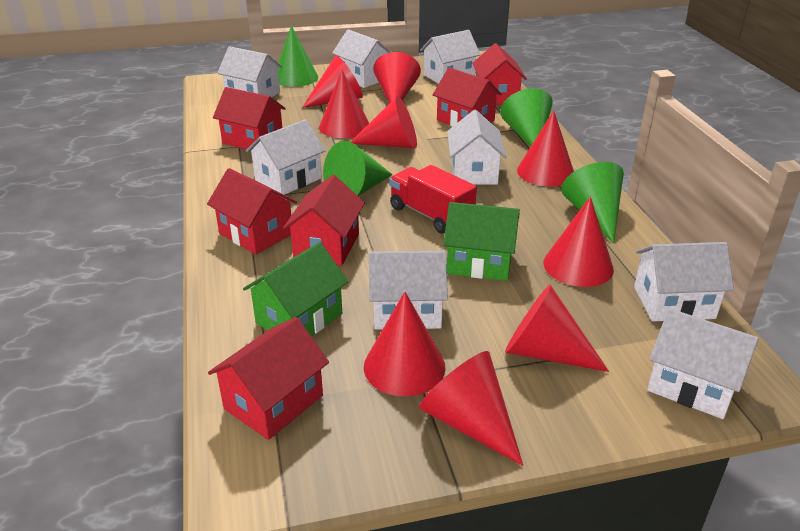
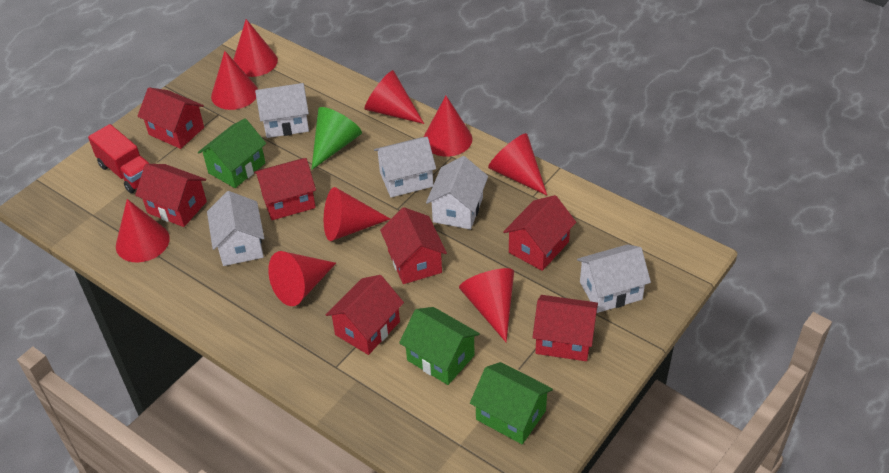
green cone: 4 -> 1
green house: 2 -> 3
red house: 6 -> 7
white house: 8 -> 5

